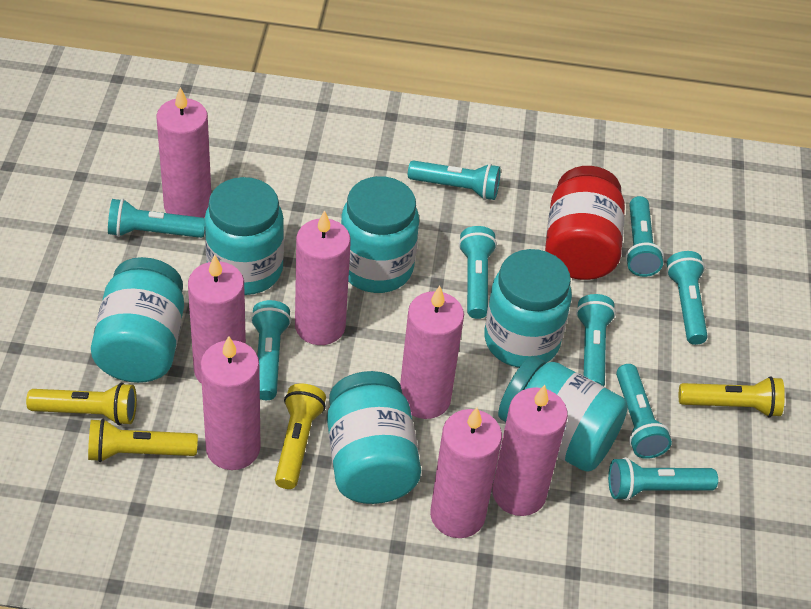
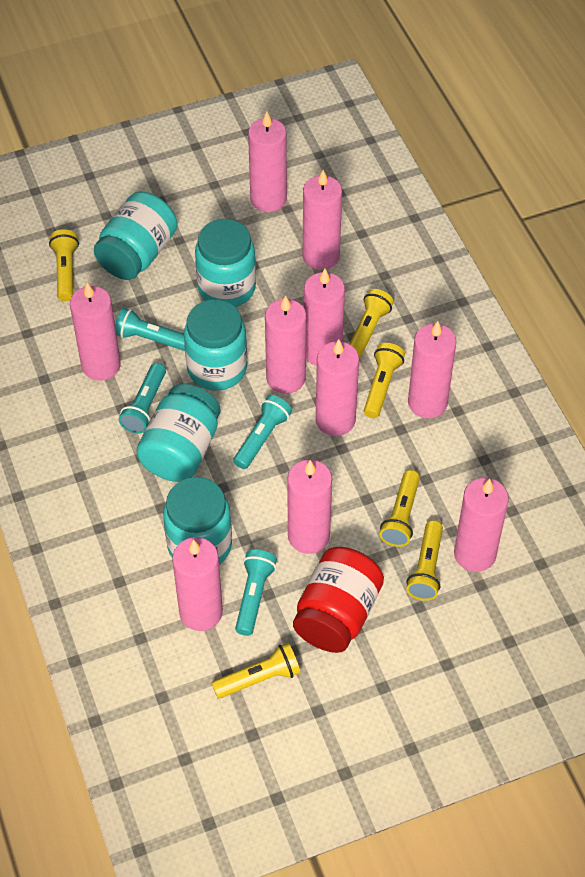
pink candle: 7 -> 10
turquoise flashlight: 9 -> 4
turquoise jar: 6 -> 5
yellow flashlight: 4 -> 6

